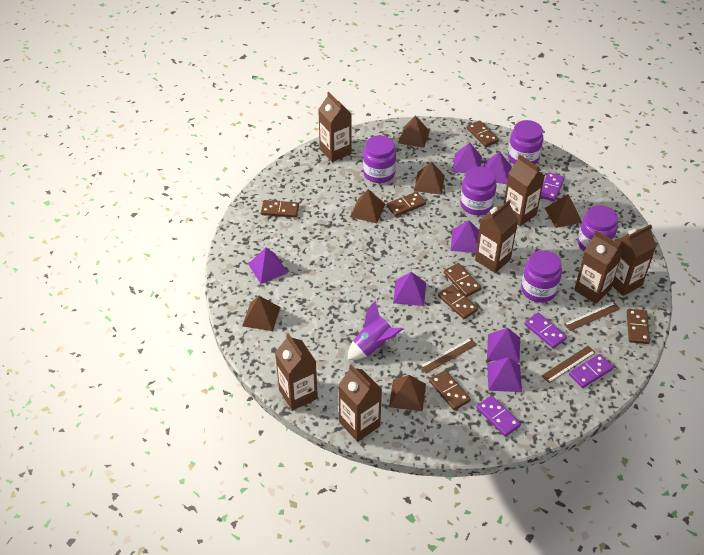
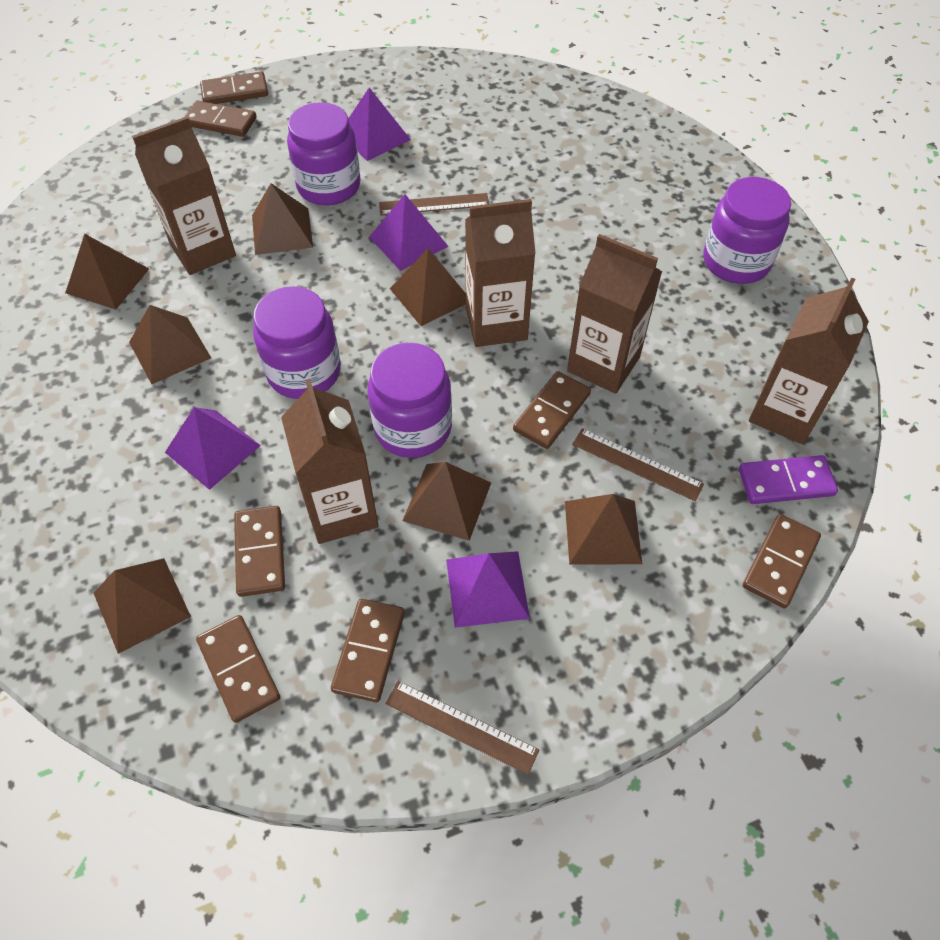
brown carton: 7 -> 5
brown pyramid: 6 -> 7
purple domino: 4 -> 1
purple jar: 5 -> 4
purple pyramid: 7 -> 4
purple rocket: 1 -> 0

